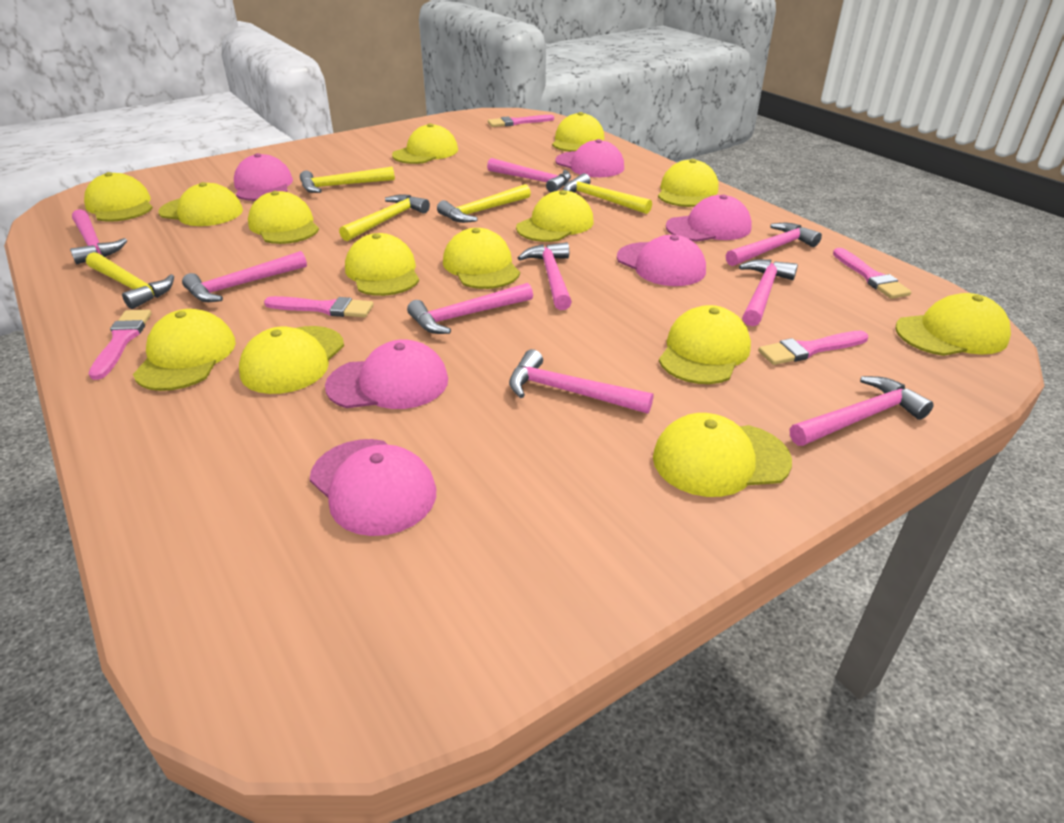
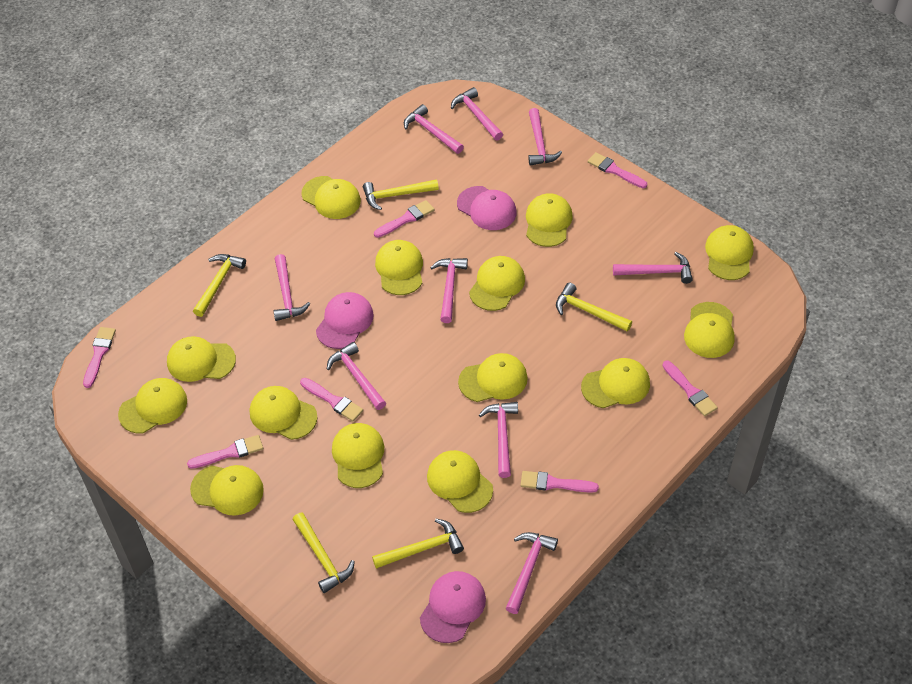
pink brush: 5 -> 7
pink cap: 6 -> 3

